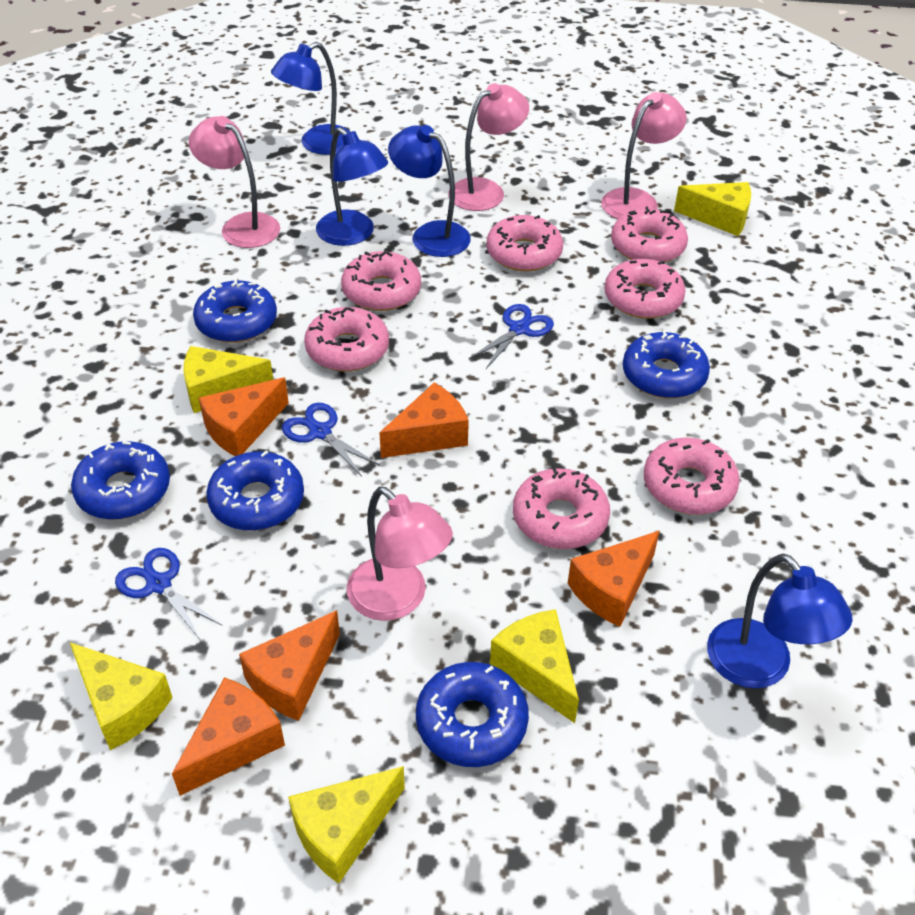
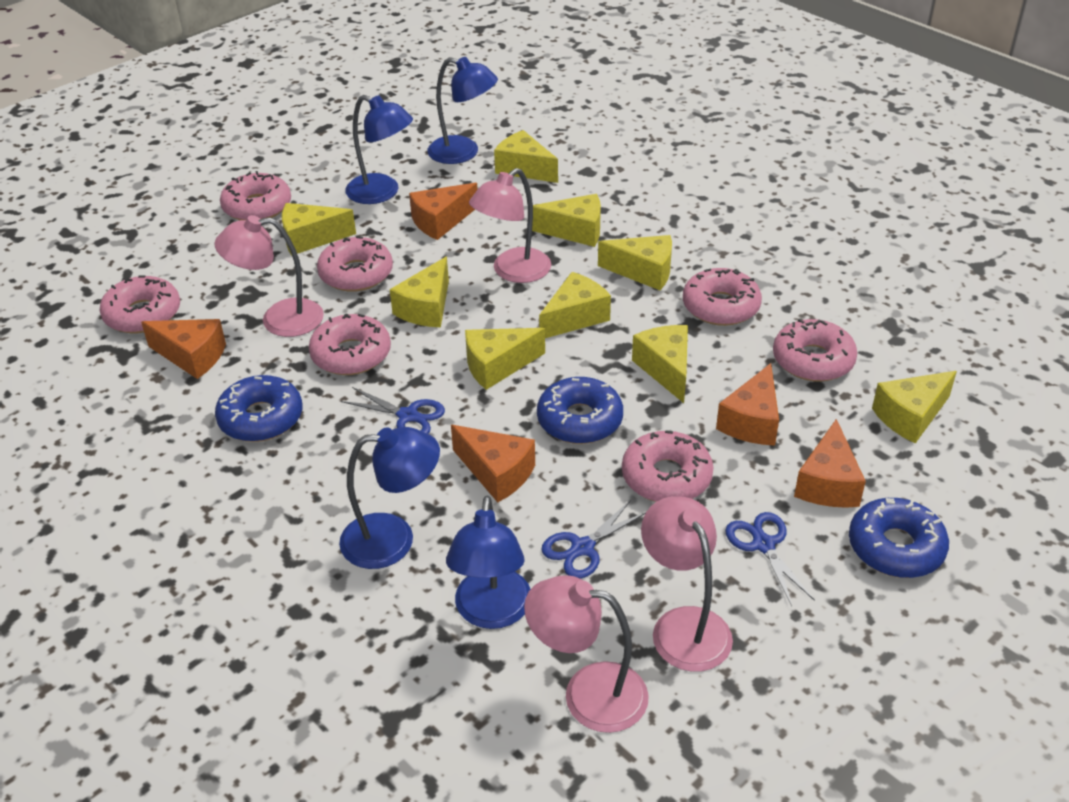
blue donut: 5 -> 3
yellow cheese: 5 -> 9

